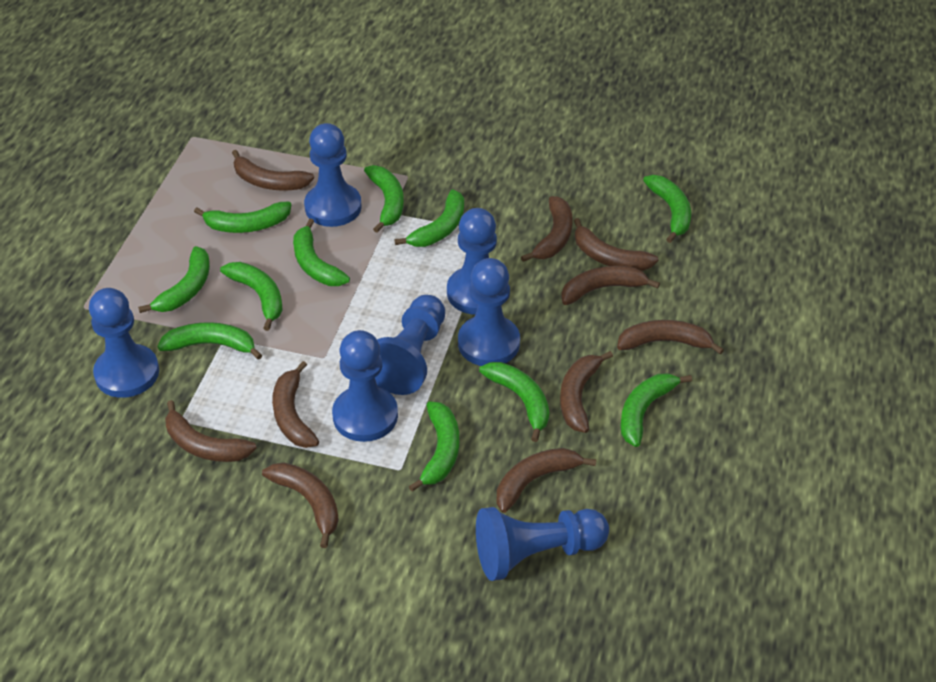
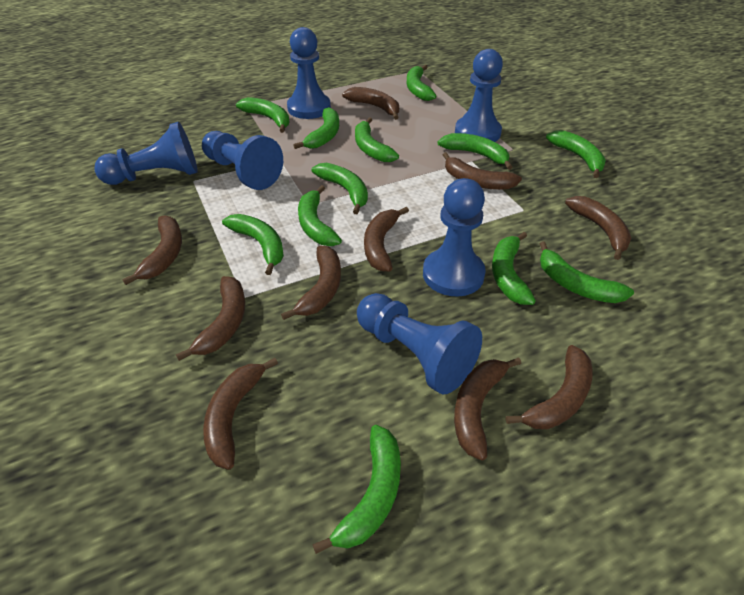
blue pawn: 7 -> 6
green banana: 11 -> 12

